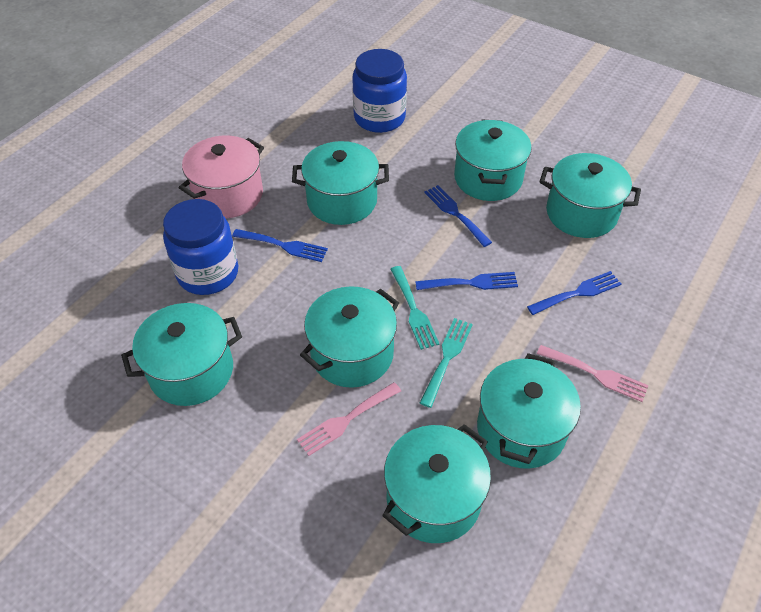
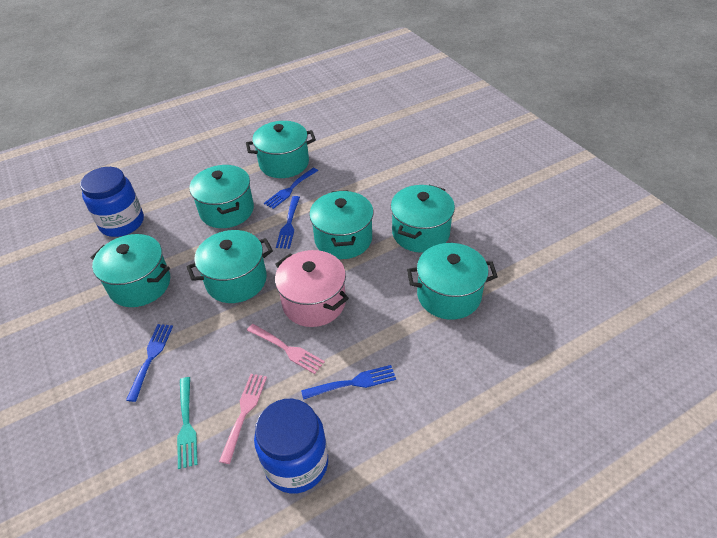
turquoise fork: 2 -> 1

